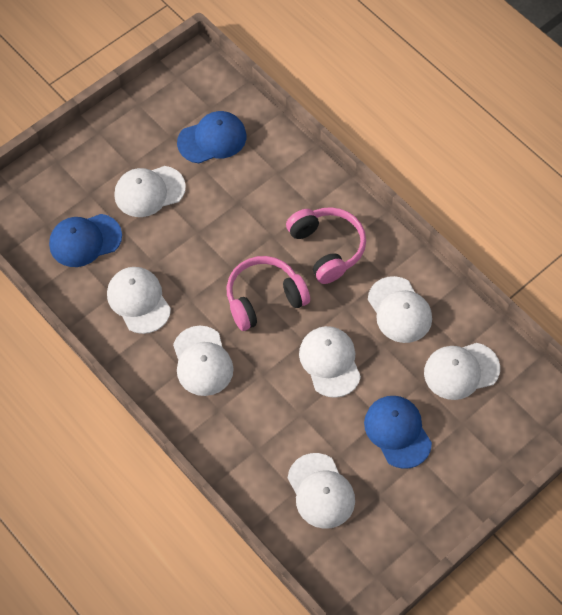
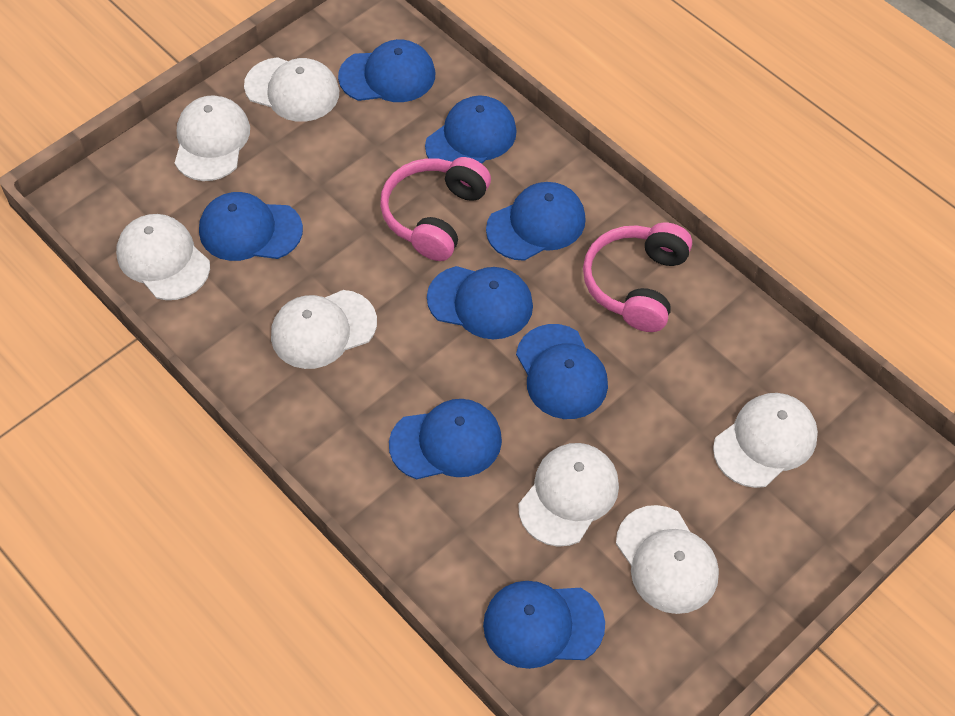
blue cap: 3 -> 8

